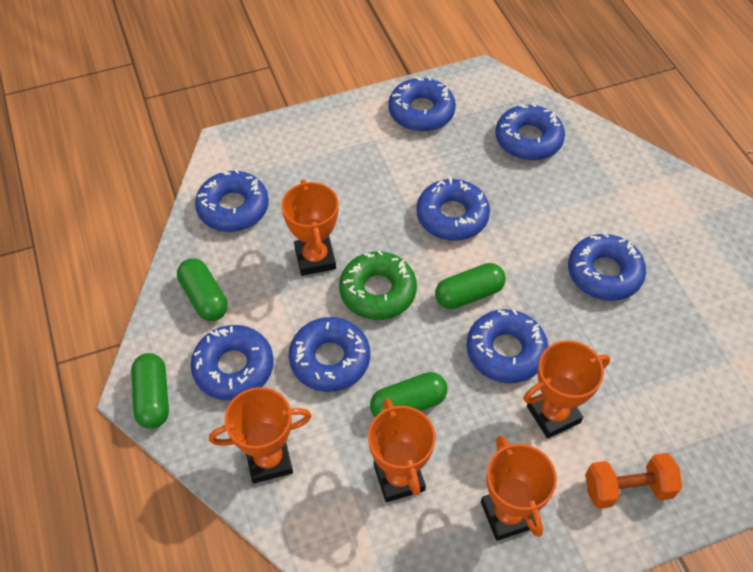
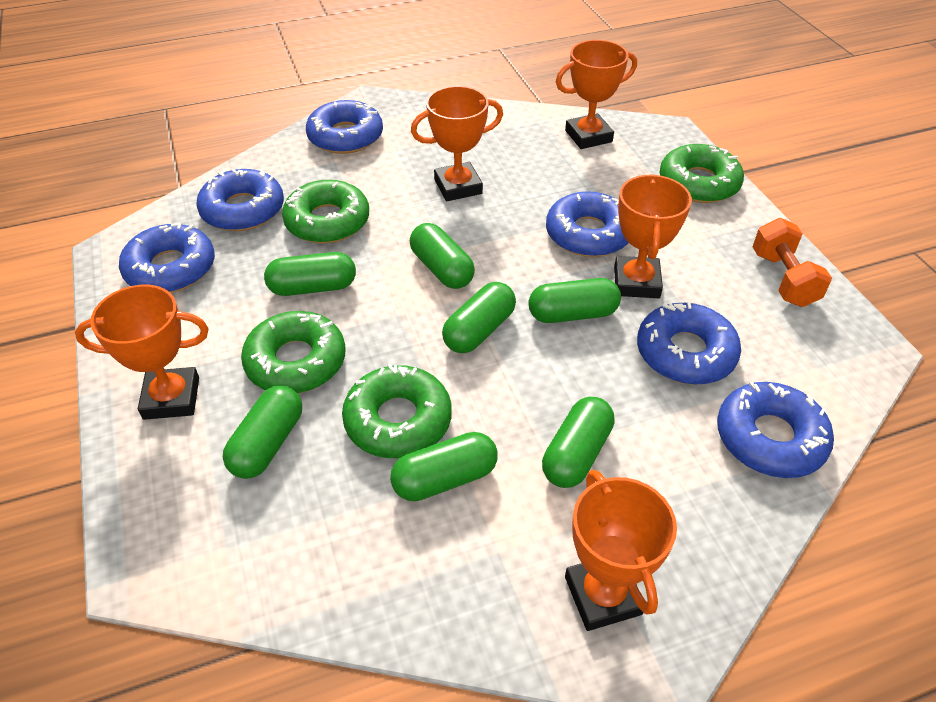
blue donut: 8 -> 6
green capsule: 4 -> 7
green donut: 1 -> 4

